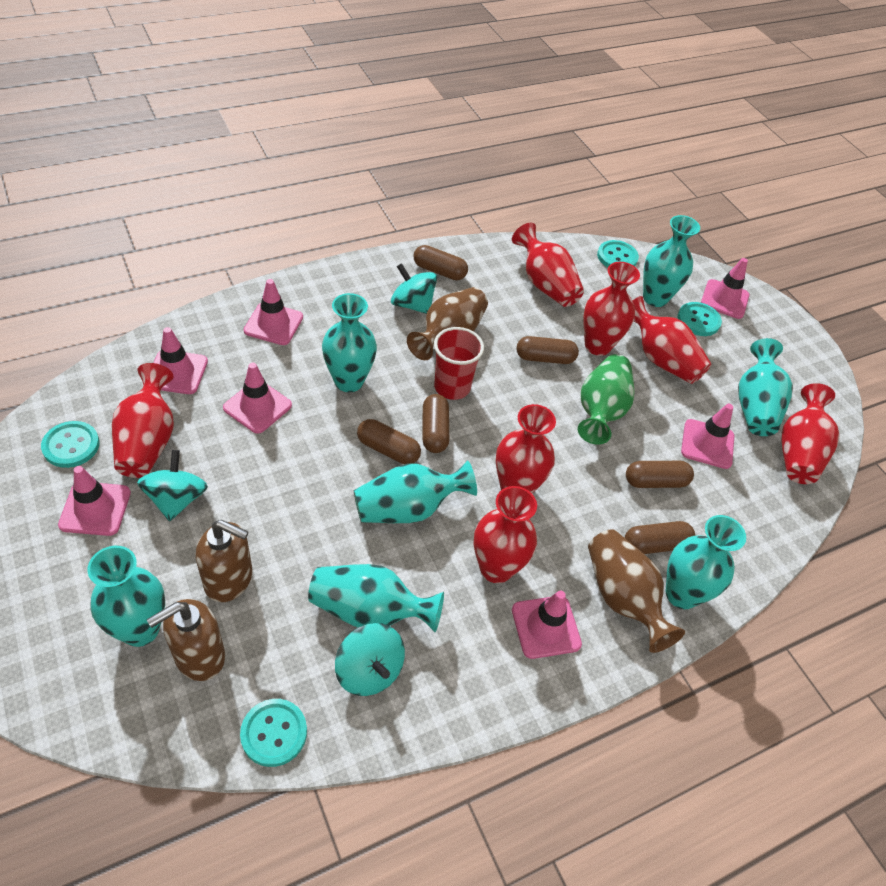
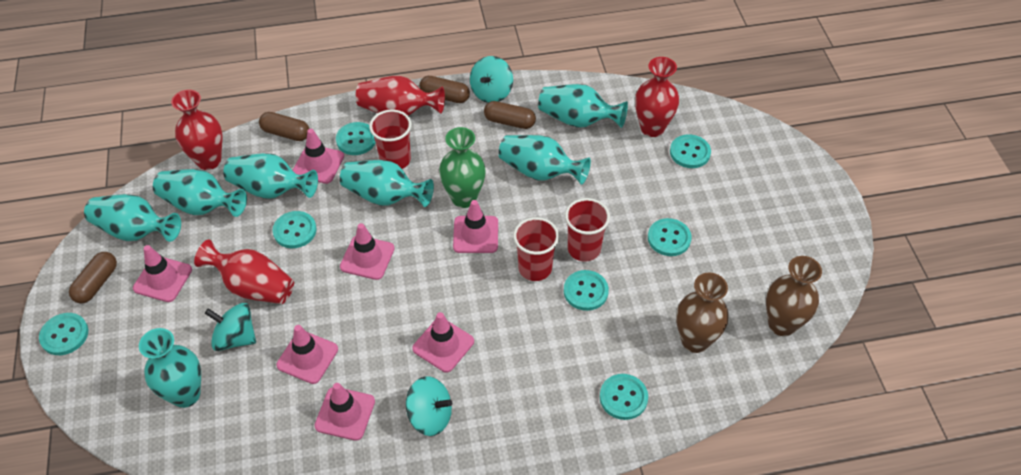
brown capsule: 6 -> 4
brown soap dispenser: 2 -> 0
red cup: 1 -> 3
red vase: 7 -> 4
turquoise button: 4 -> 7

